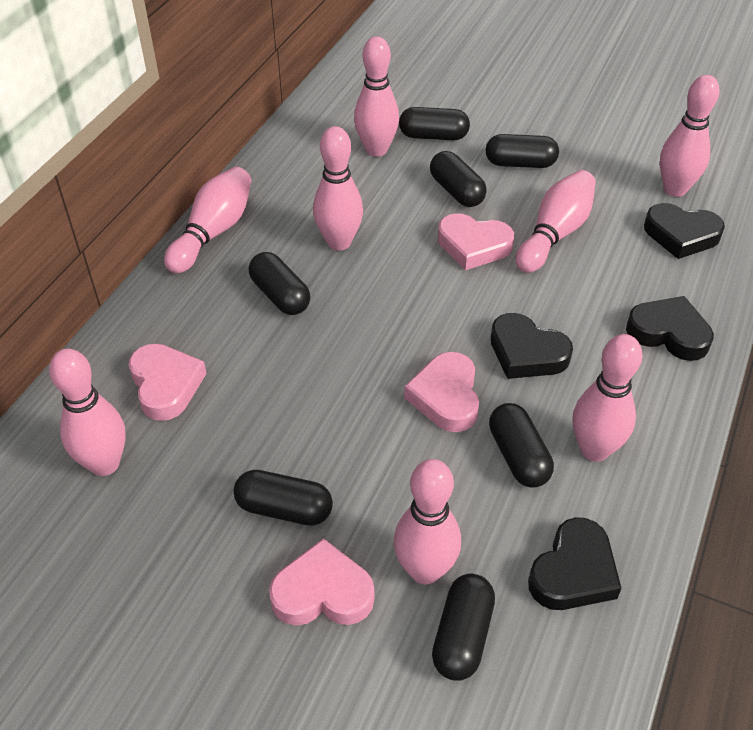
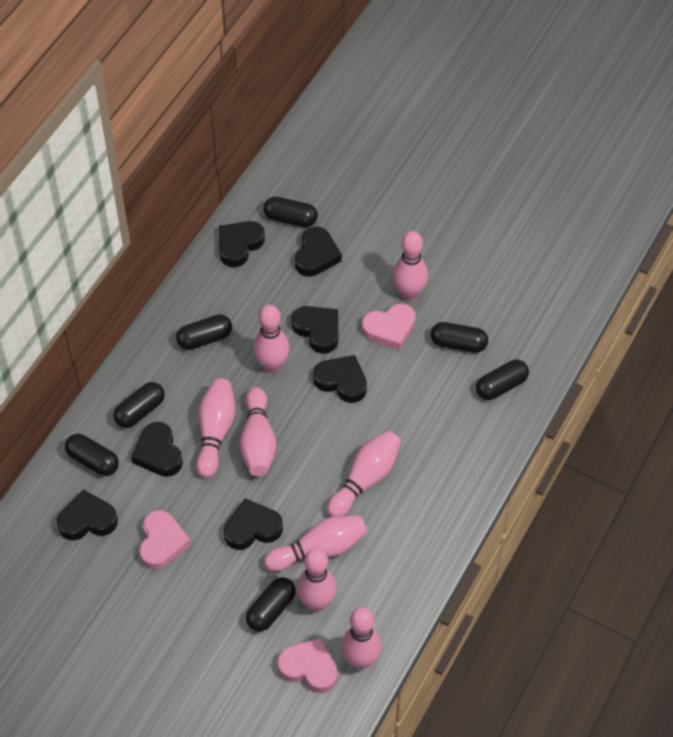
black heart: 4 -> 7
pink heart: 4 -> 3

